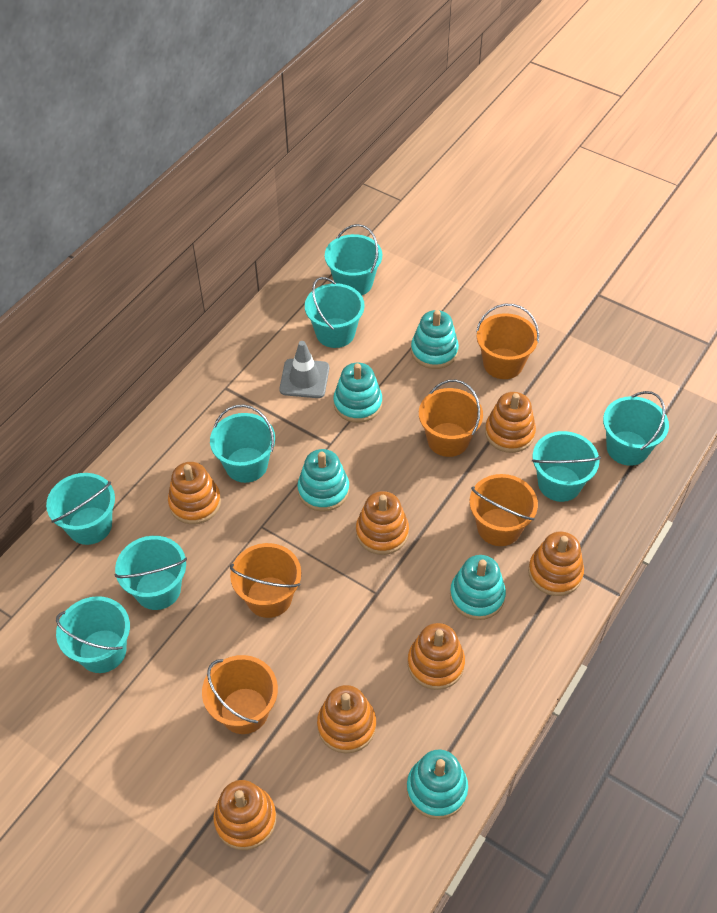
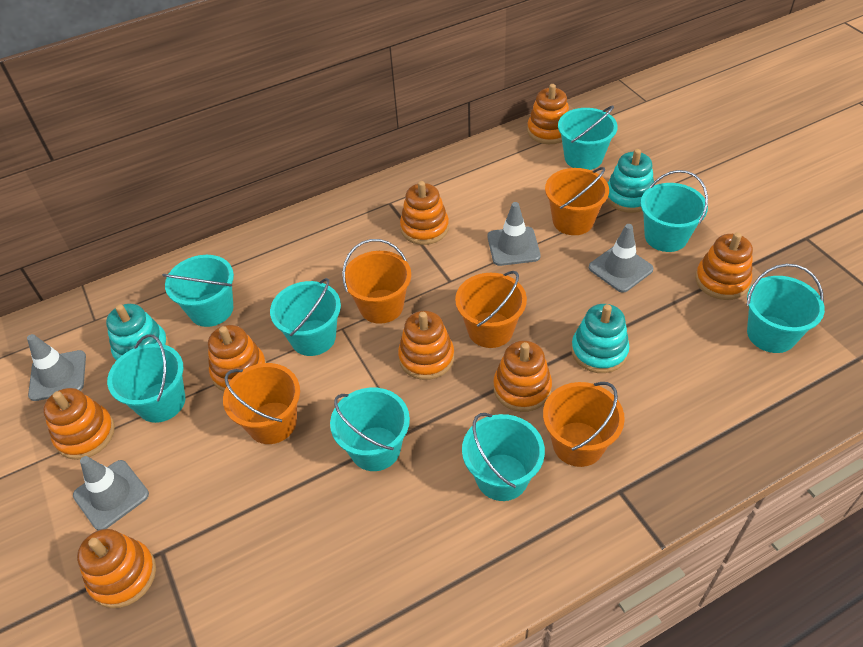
grey traffic cone: 1 -> 4
orange stacking toy: 7 -> 8
turquoise stacking toy: 5 -> 3

